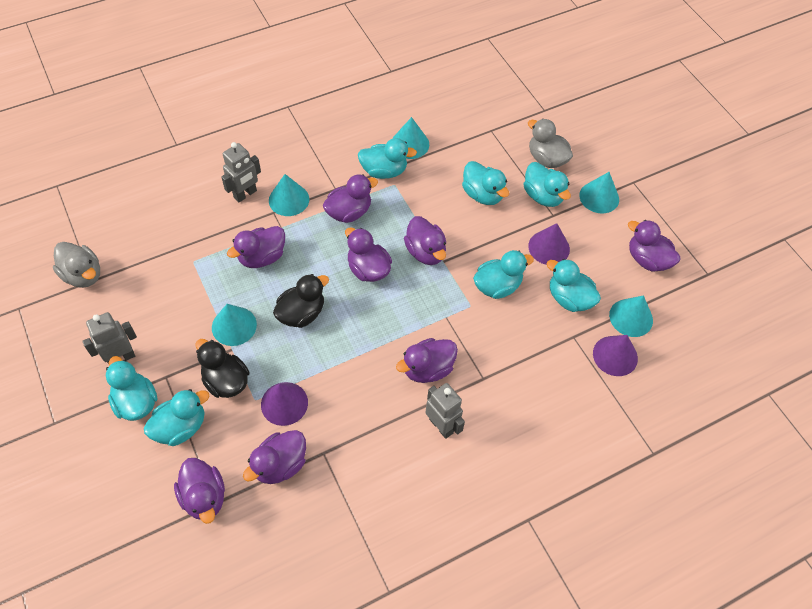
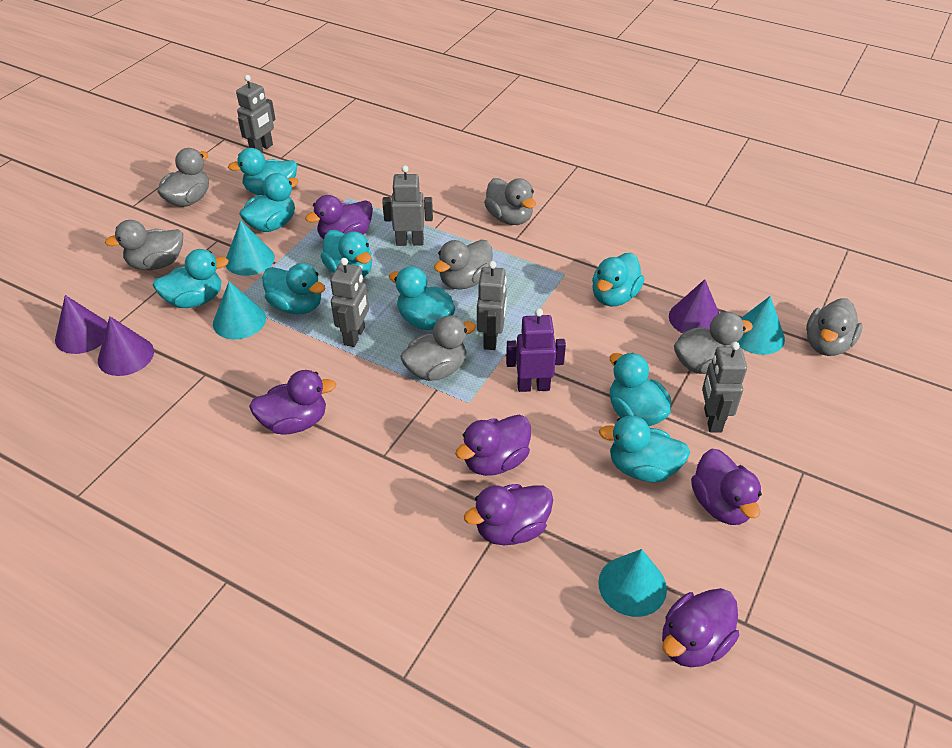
black duck: 2 -> 0
grey duck: 2 -> 7
grey robot: 3 -> 5
purple duck: 8 -> 6
purple robot: 0 -> 1
turquoise cone: 5 -> 4
turquoise duck: 7 -> 9

